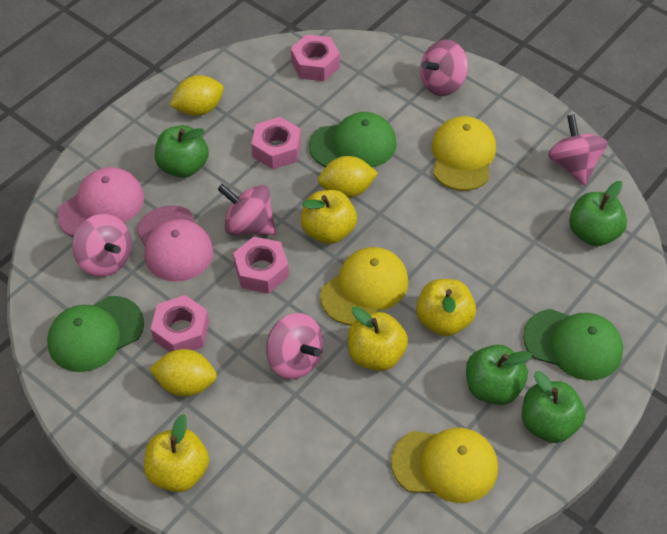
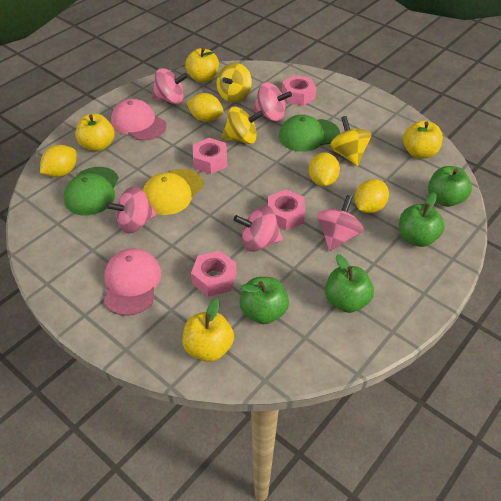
green cap: 3 -> 2
yellow cap: 3 -> 1
yellow lemon: 3 -> 4
yellow spinning top: 0 -> 3

